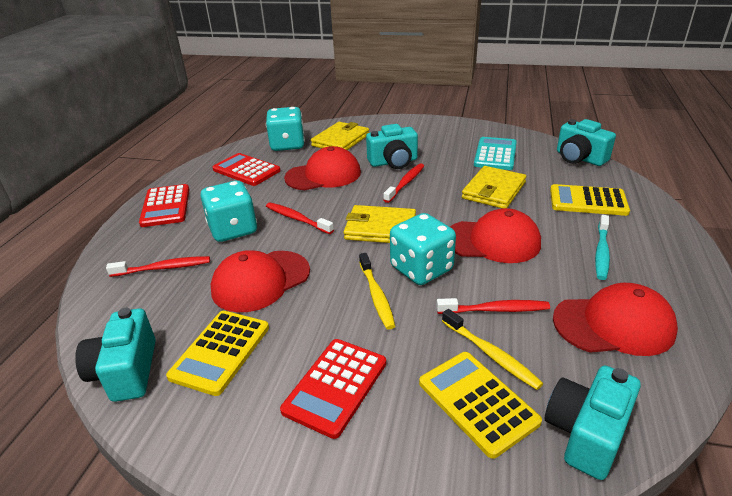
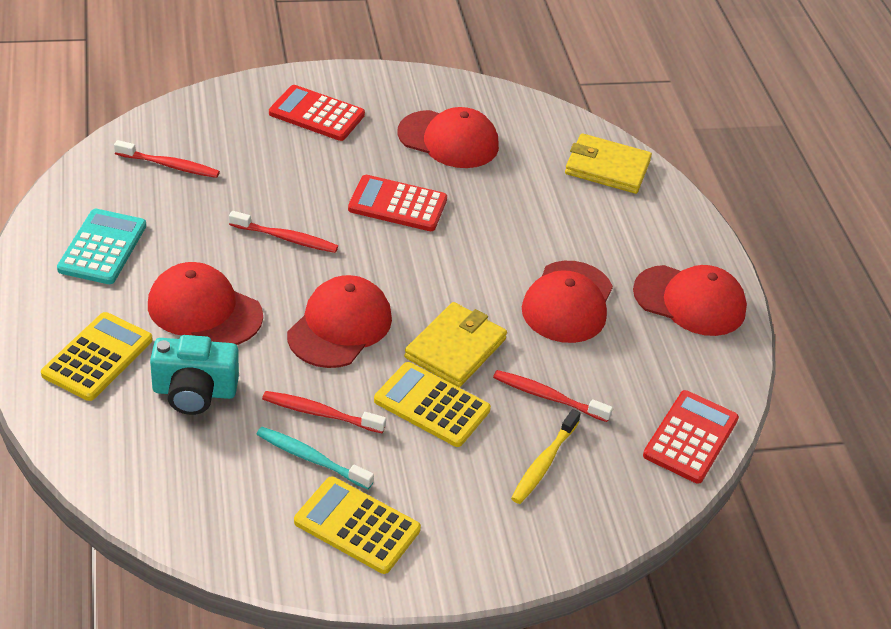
red cap: 4 -> 5
turquoise camera: 4 -> 1
turquoise dice: 3 -> 0
yellow toothbrush: 2 -> 1
yellow wallet: 3 -> 2

